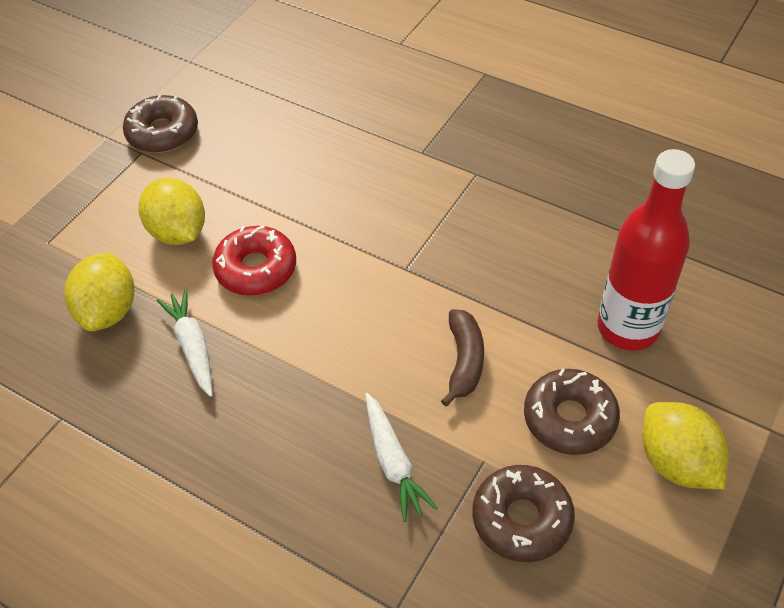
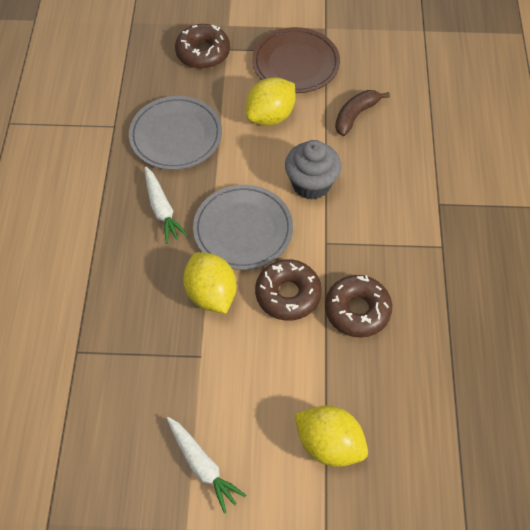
brown plate: 0 -> 1
grey cupcake: 0 -> 1
grey plate: 0 -> 2
red bottle: 1 -> 0
red donut: 1 -> 0

